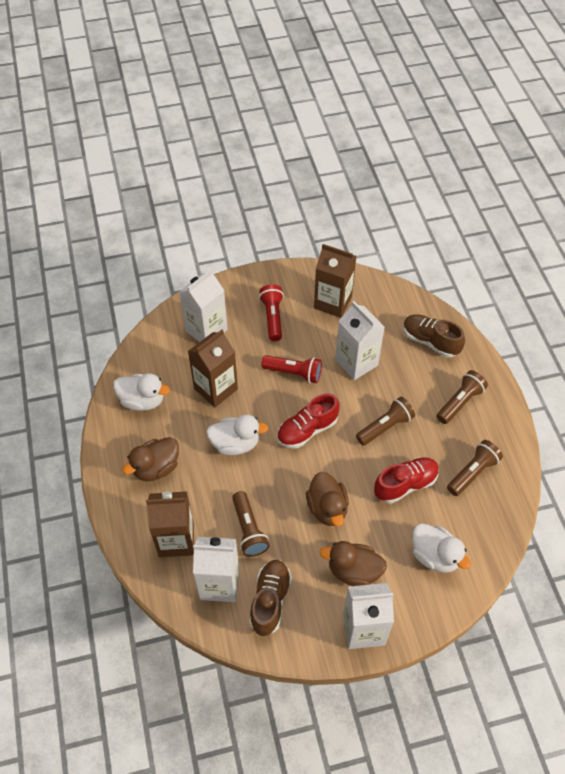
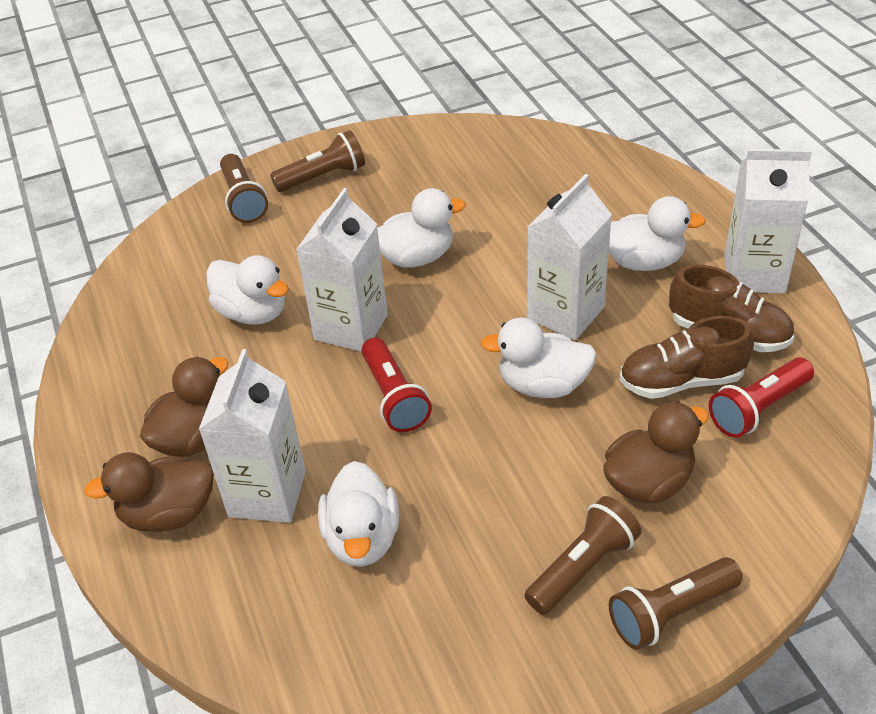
brown carton: 3 -> 0
red shoe: 2 -> 0
white duck: 3 -> 5

